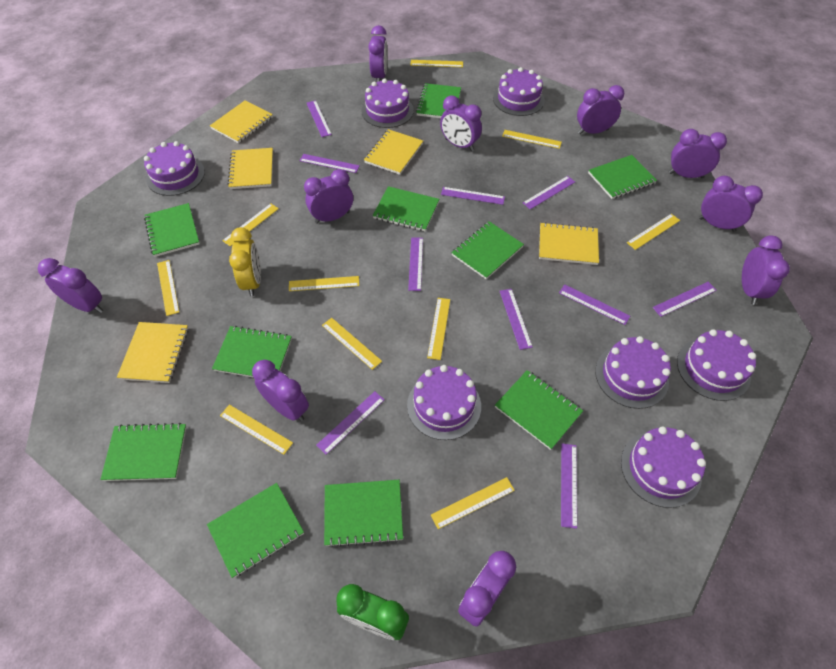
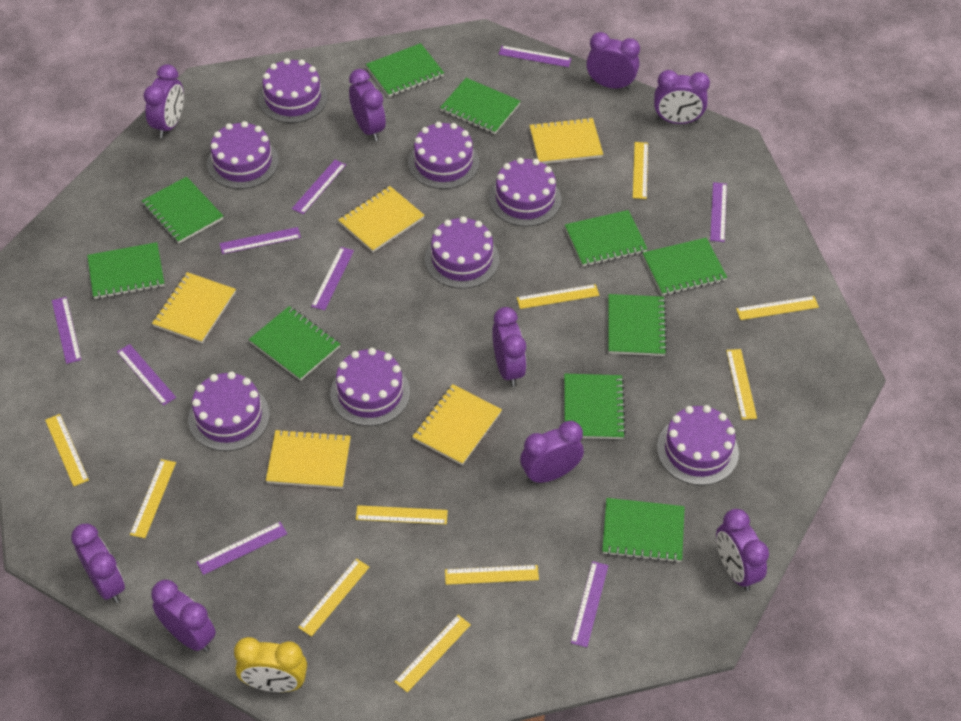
green clock: 1 -> 0
purple cake: 7 -> 8
purple clock: 10 -> 9
purple ruler: 10 -> 9

